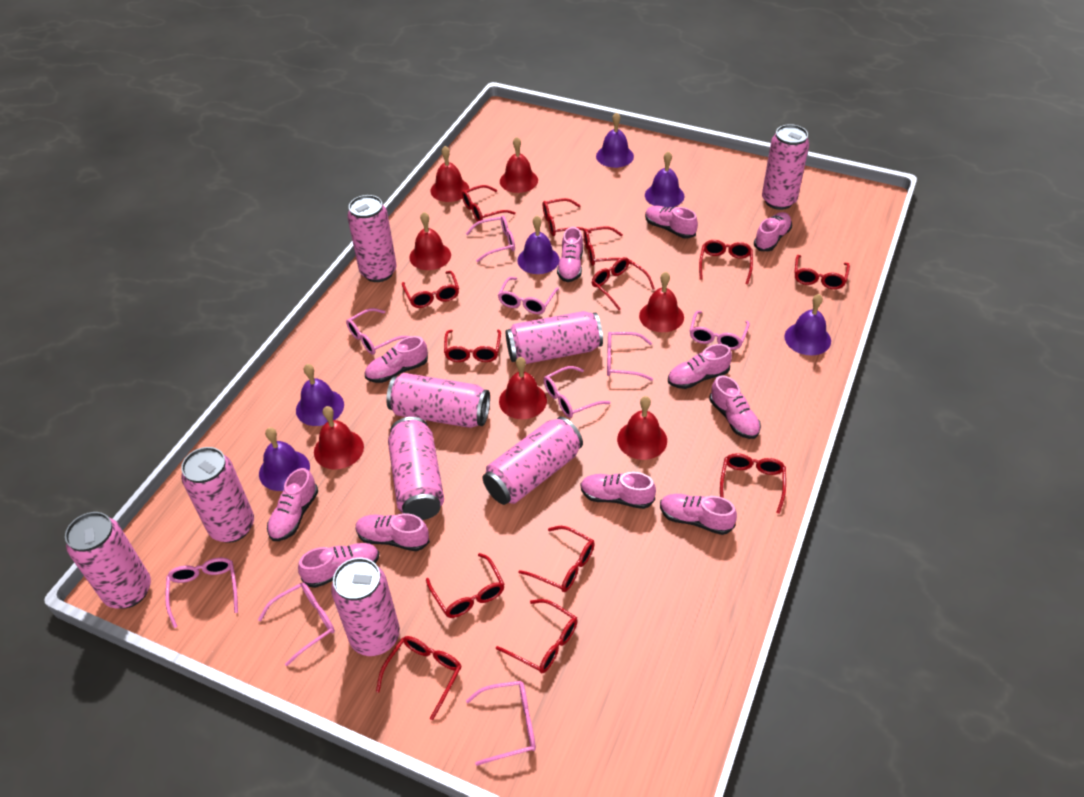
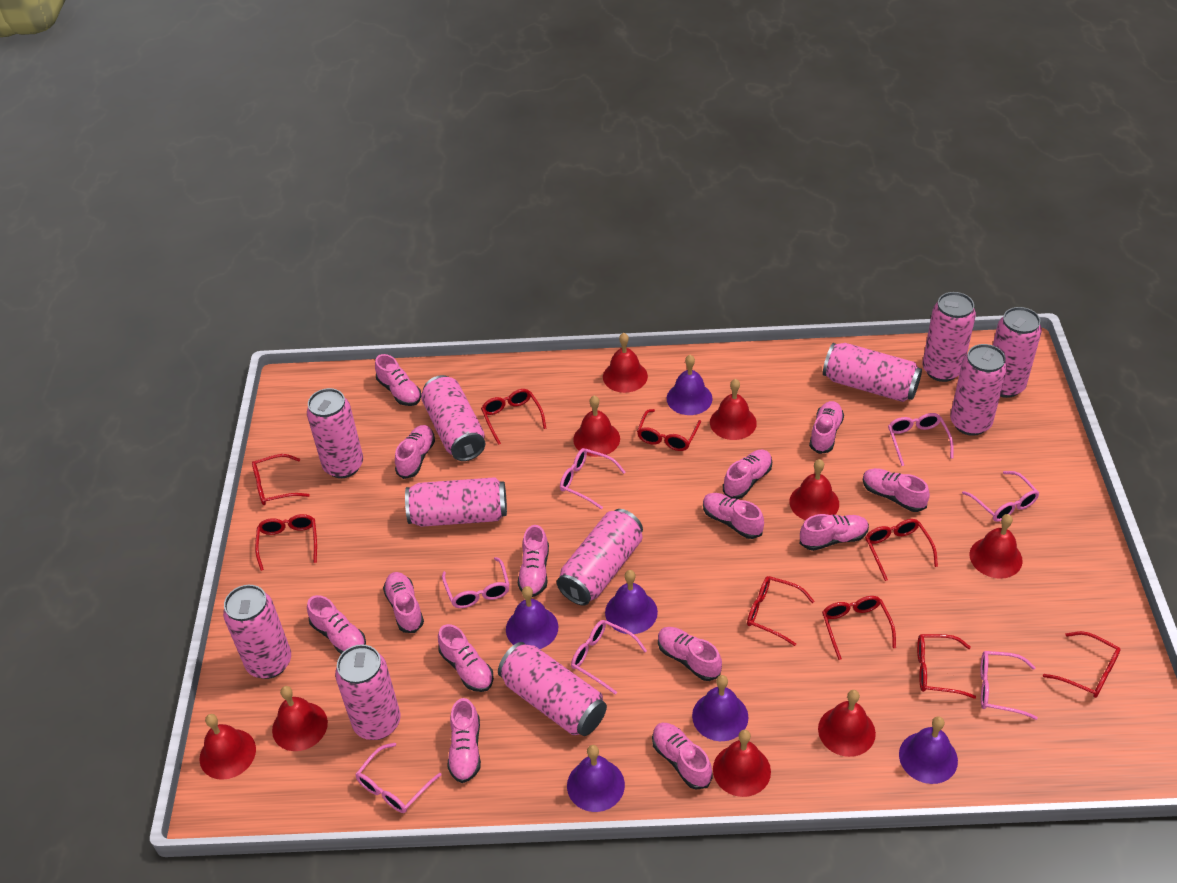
pink can: 9 -> 11
pink glasses: 9 -> 7
pink shoe: 11 -> 14
red bell: 7 -> 9
red glasses: 13 -> 9

